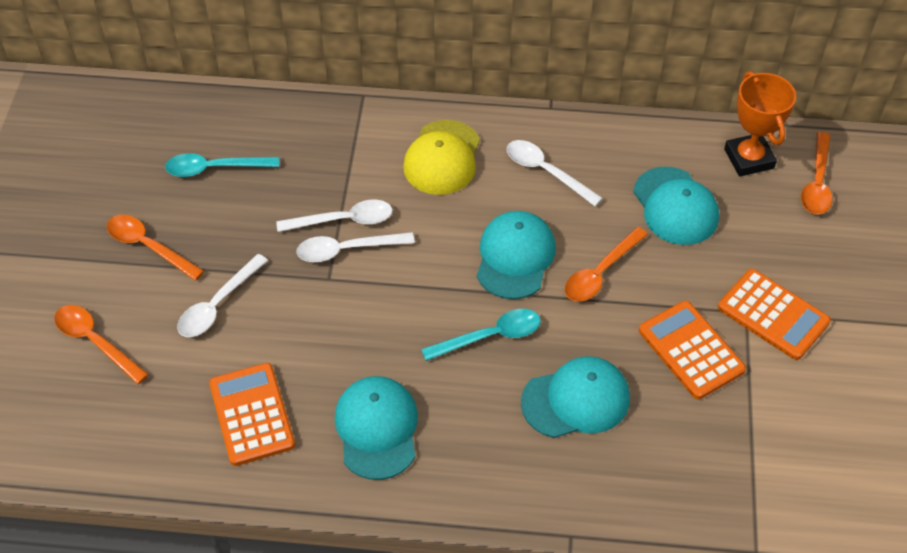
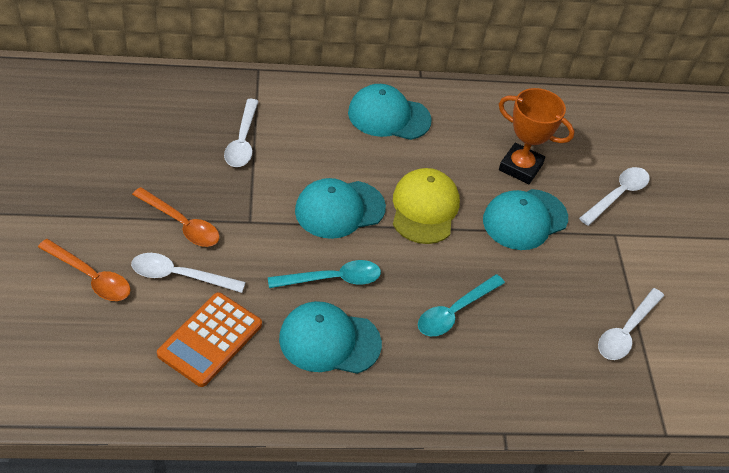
orange calculator: 3 -> 1
orange spoon: 4 -> 2

